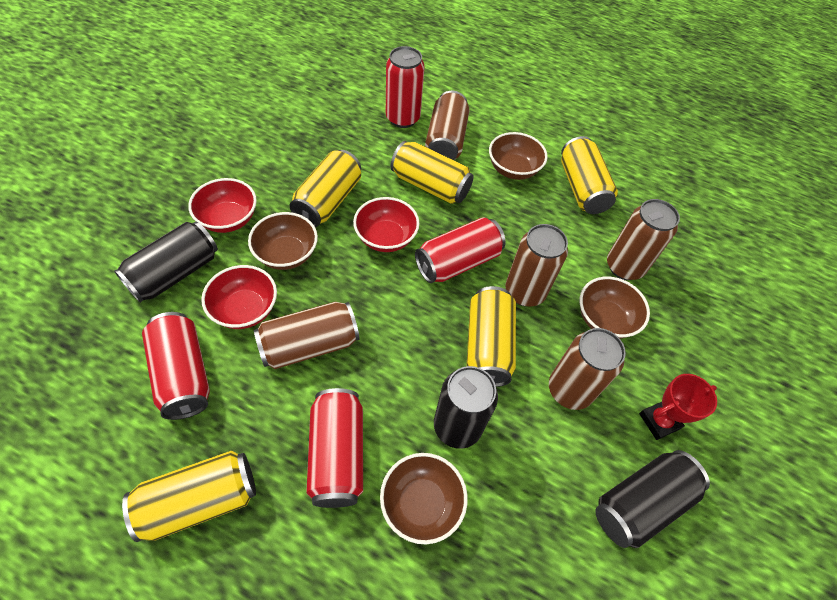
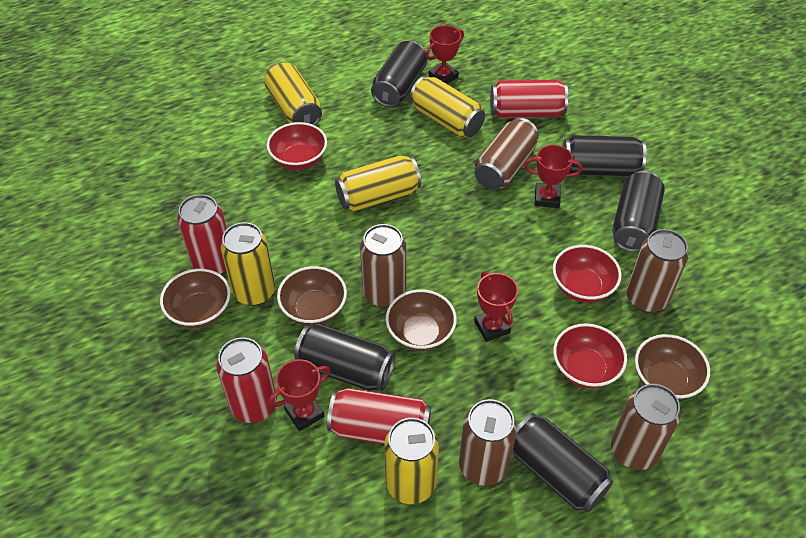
black can: 3 -> 5
red trophy: 1 -> 4

